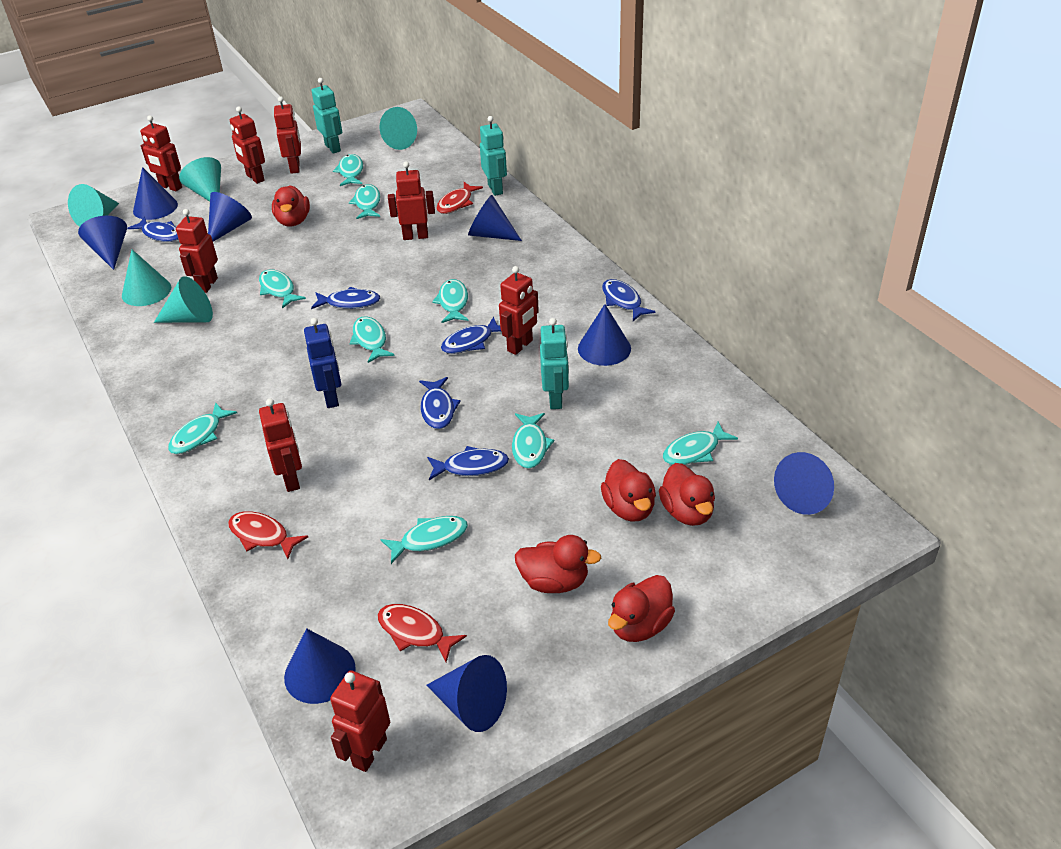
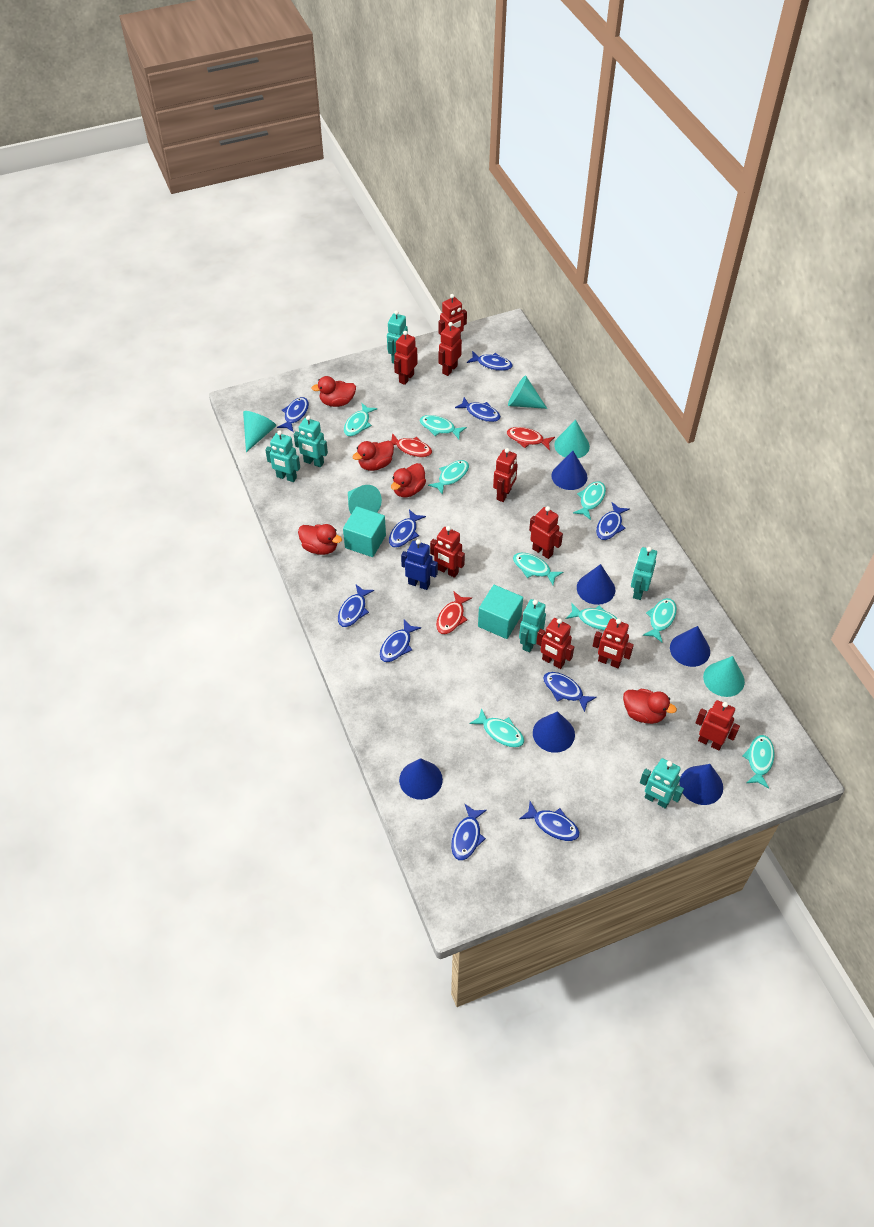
blue cone: 8 -> 6
blue fish: 6 -> 10
red robot: 8 -> 9
turquoise cube: 0 -> 2
turquoise robot: 3 -> 6

